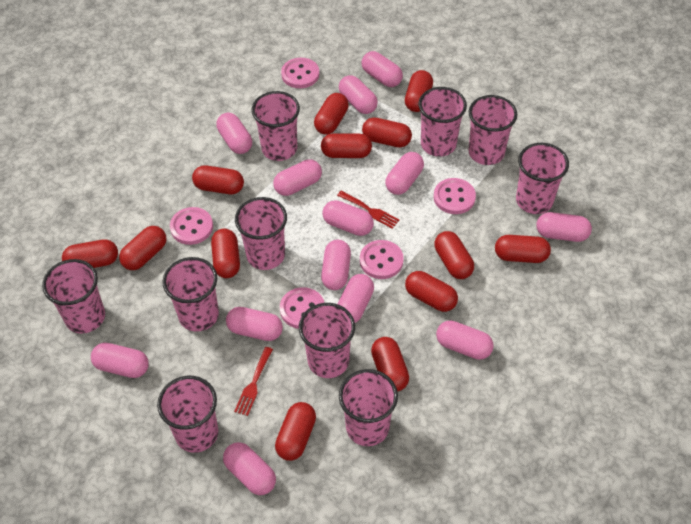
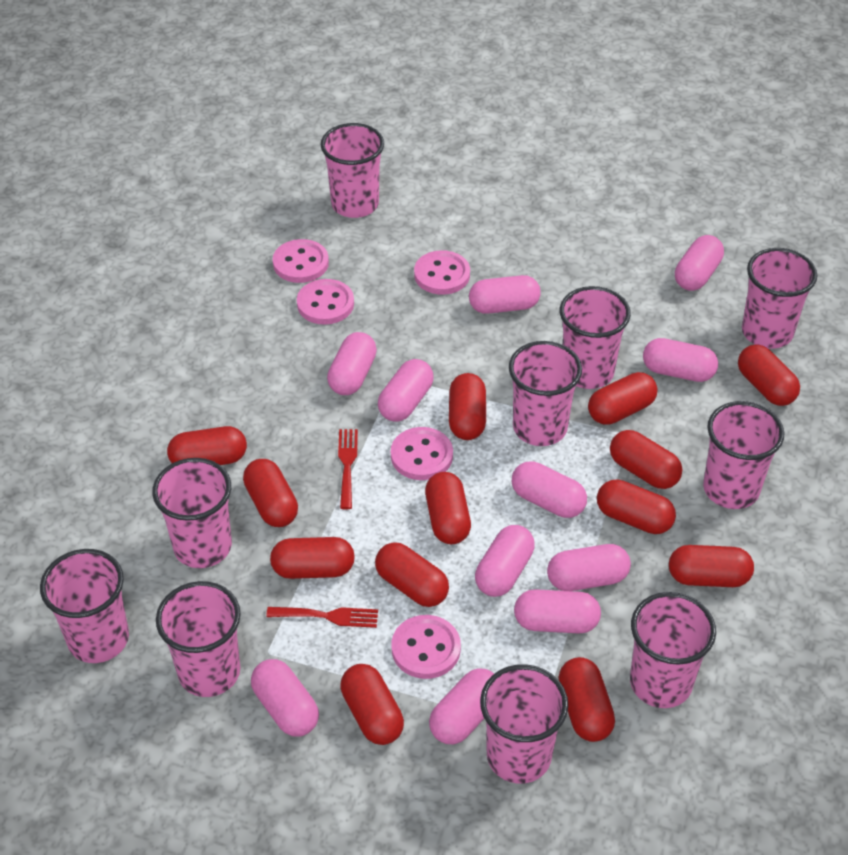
pink capsule: 13 -> 11

